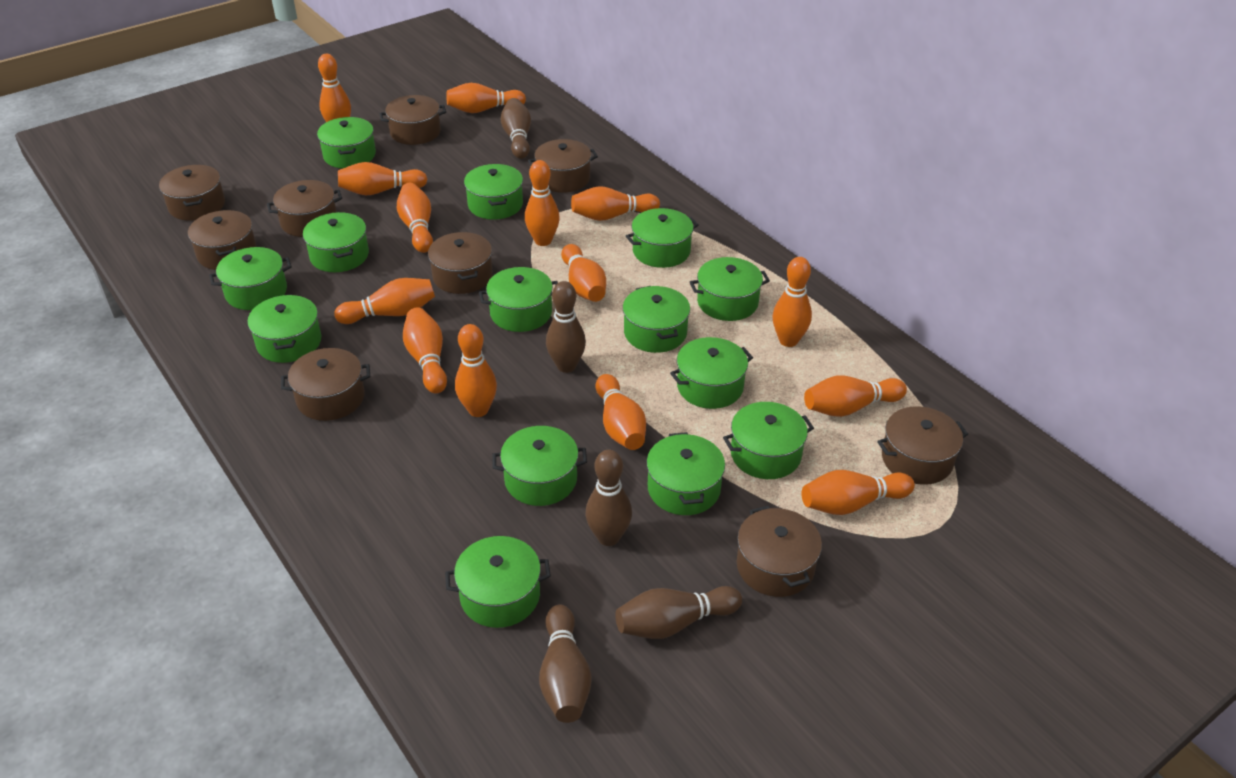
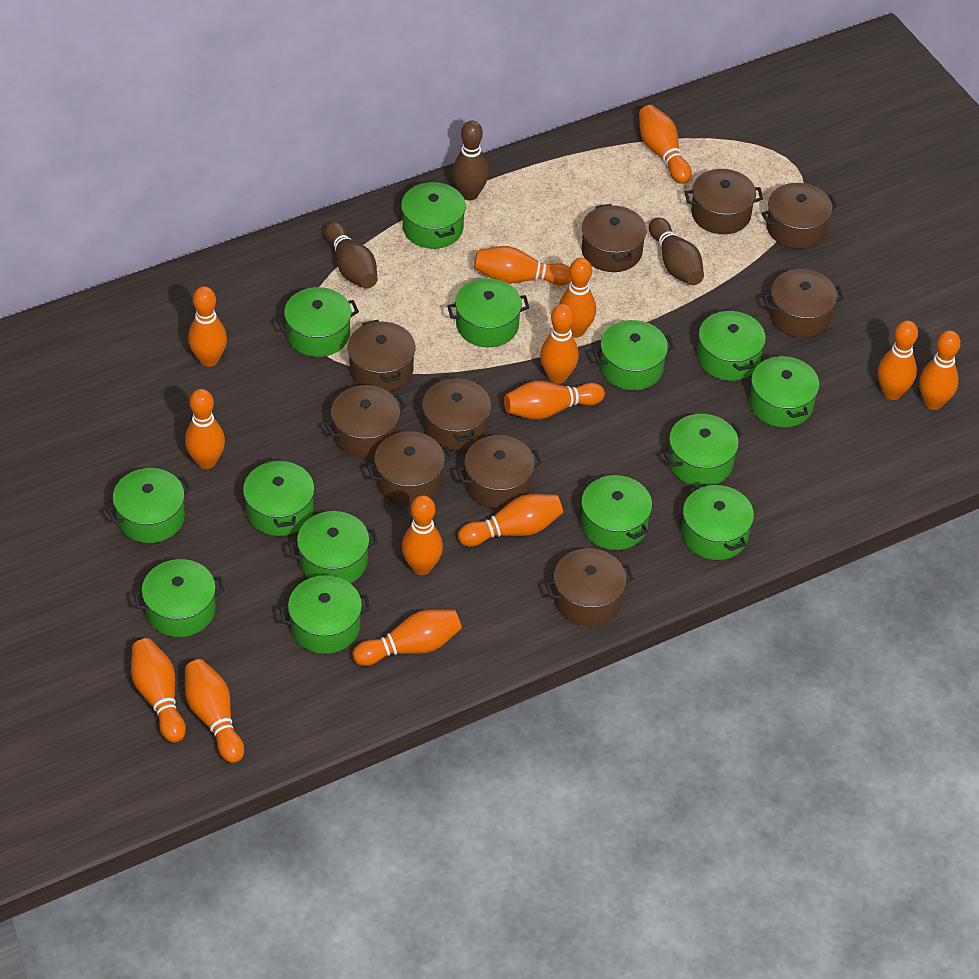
brown bowling pin: 5 -> 3
brown pot: 9 -> 10

